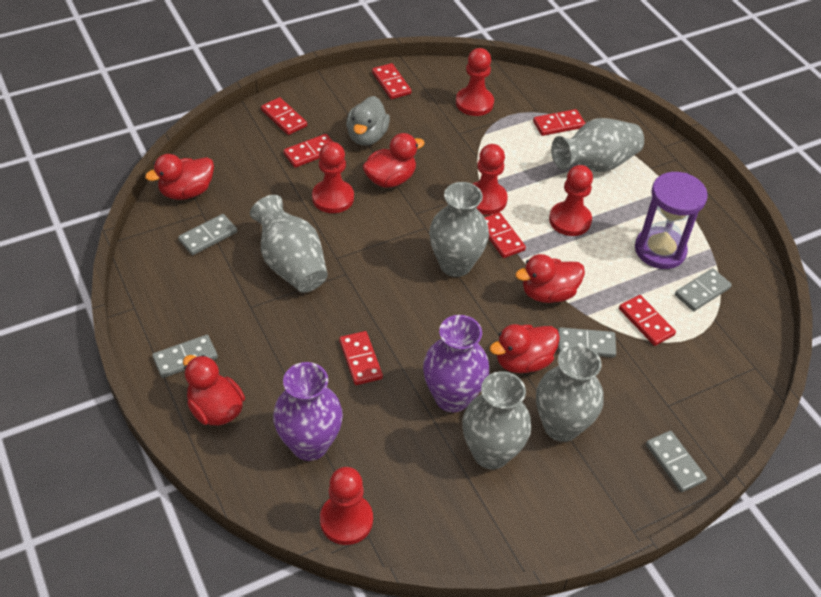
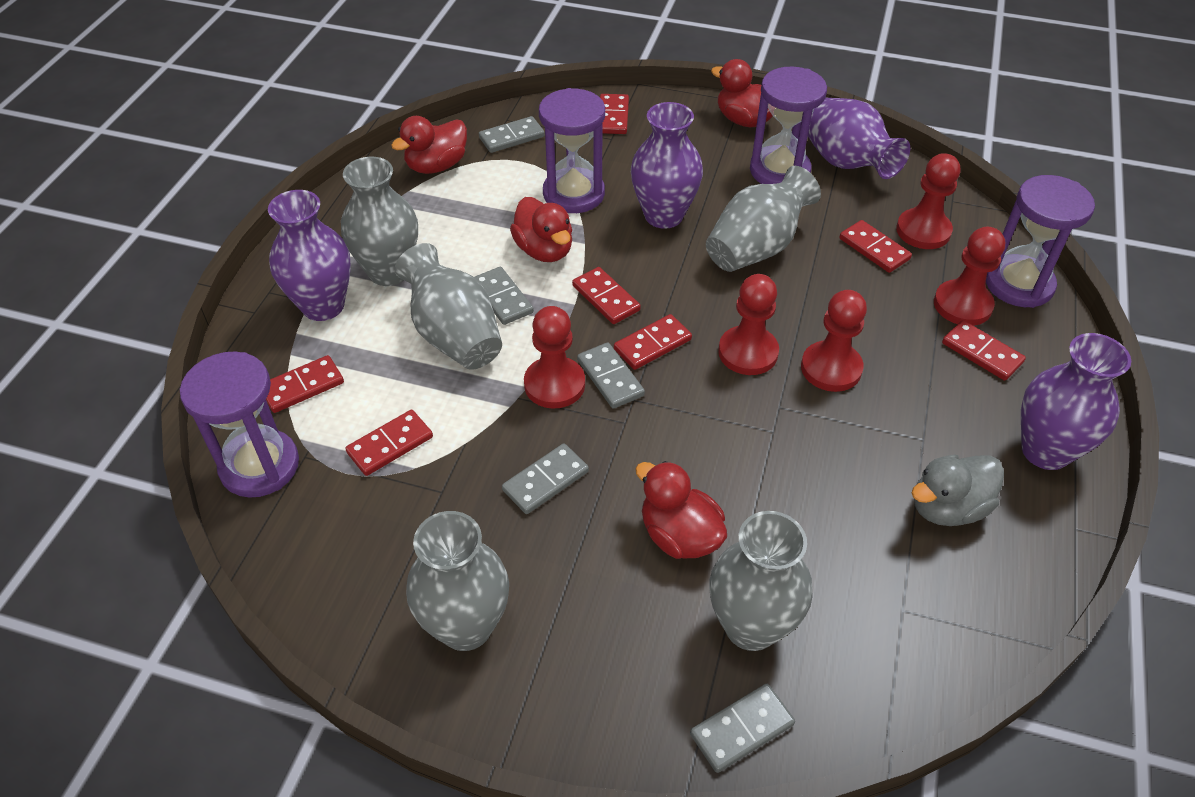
purple hourglass: 1 -> 4
purple vase: 2 -> 4
red duck: 5 -> 4

